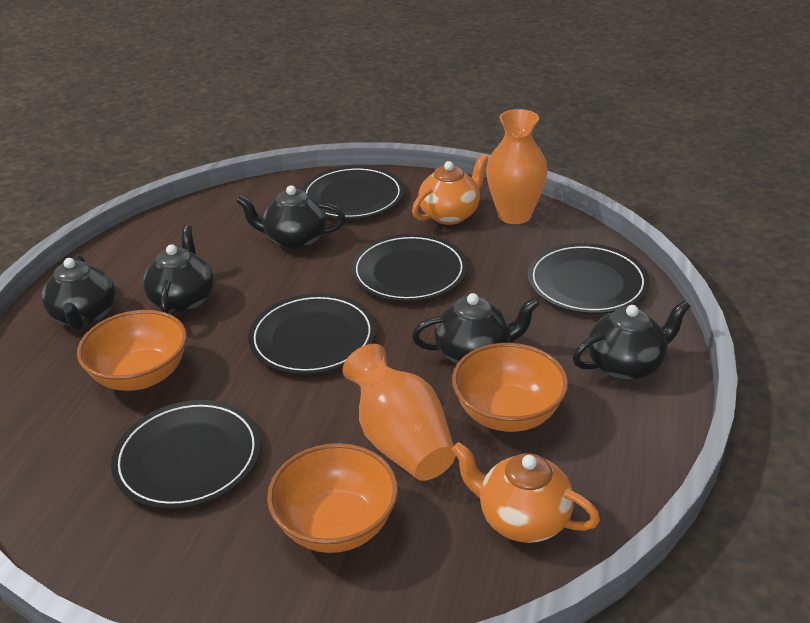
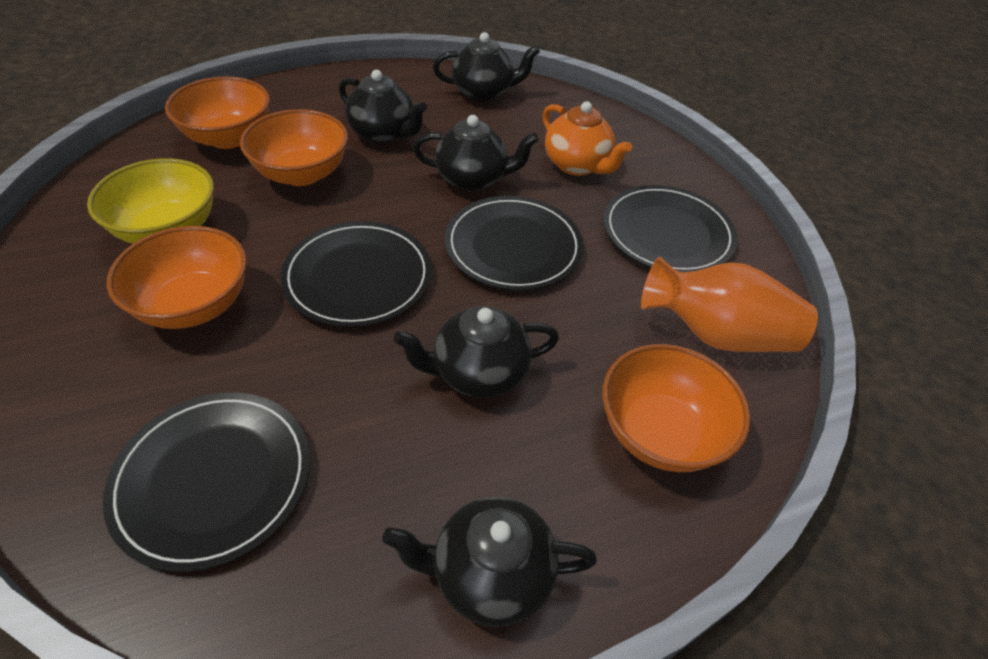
black plate: 5 -> 4
orange bowl: 3 -> 4
orange teapot: 2 -> 1
orange vase: 2 -> 1
yellow bowl: 0 -> 1

